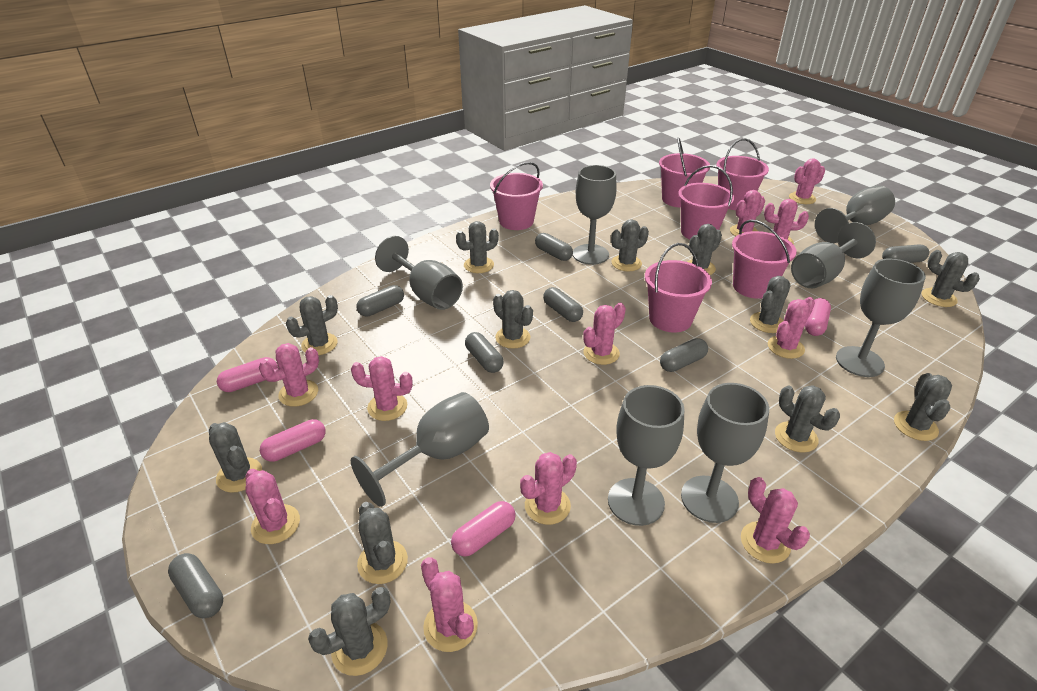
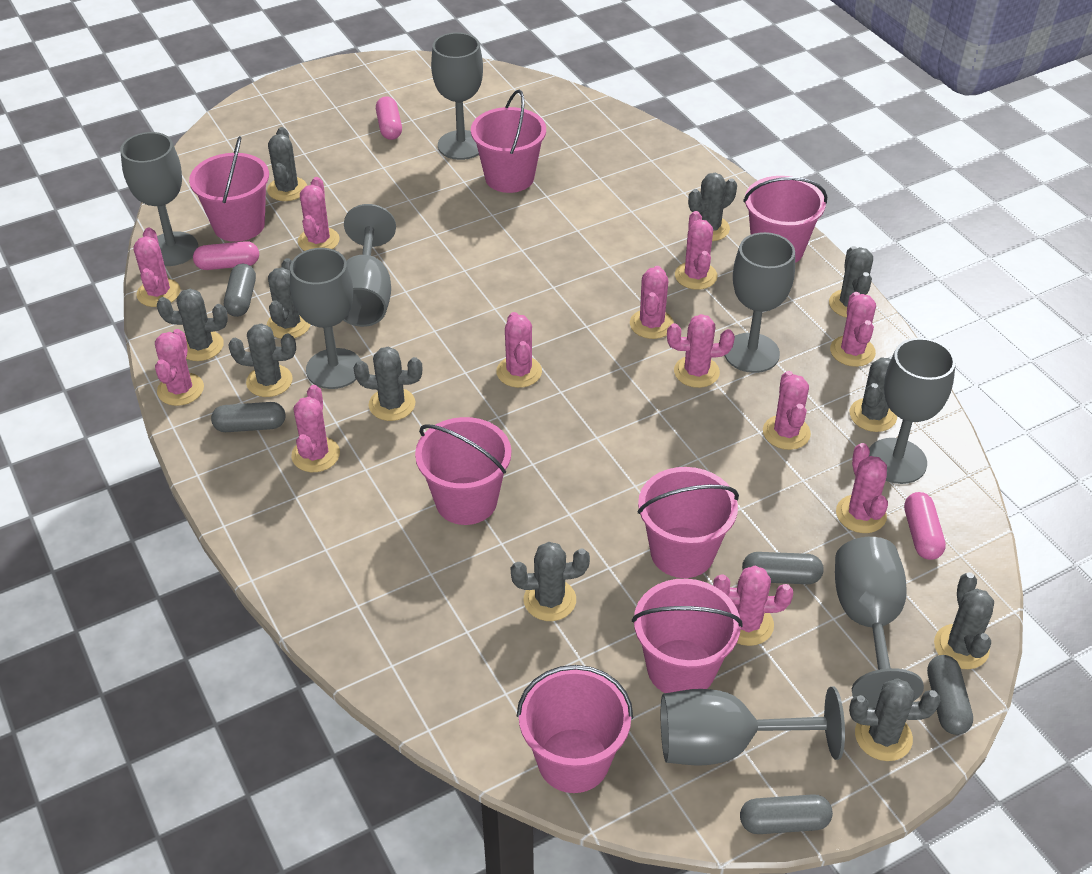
grey cactus: 12 -> 11
grey capsule: 7 -> 5
pink bucket: 6 -> 7
pink cactus: 11 -> 12
pink capsule: 4 -> 3

